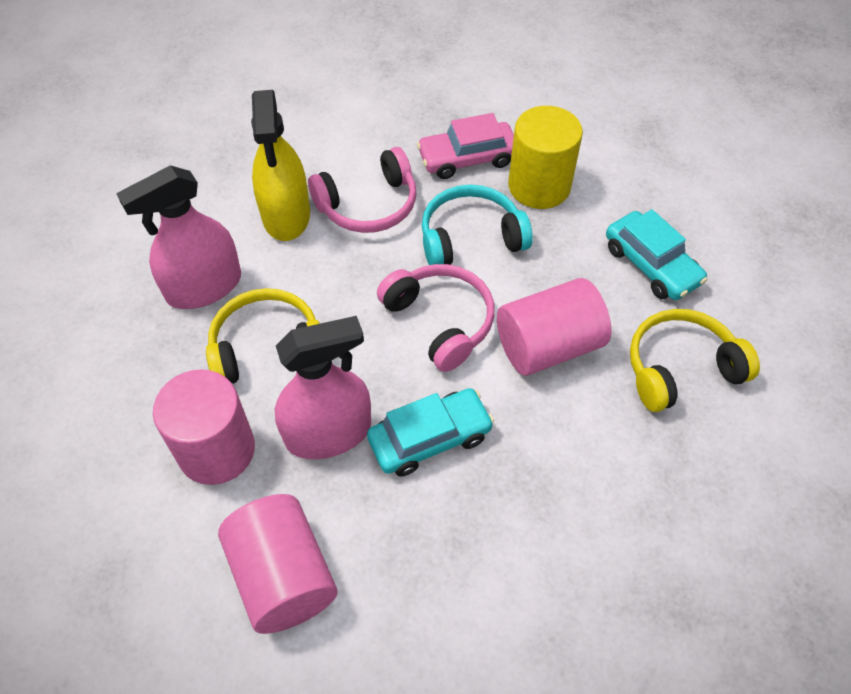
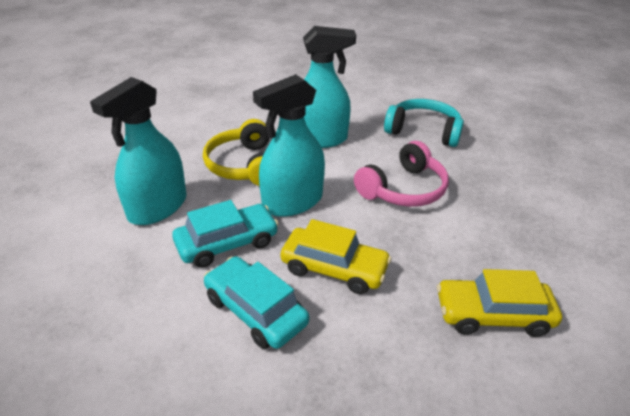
pink car: 1 -> 0
pink cylinder: 3 -> 0
pink headphones: 2 -> 1
pink spray bottle: 2 -> 0
turquoise spray bottle: 0 -> 3
yellow car: 0 -> 2
yellow cylinder: 1 -> 0
yellow headphones: 2 -> 1
yellow spray bottle: 1 -> 0

